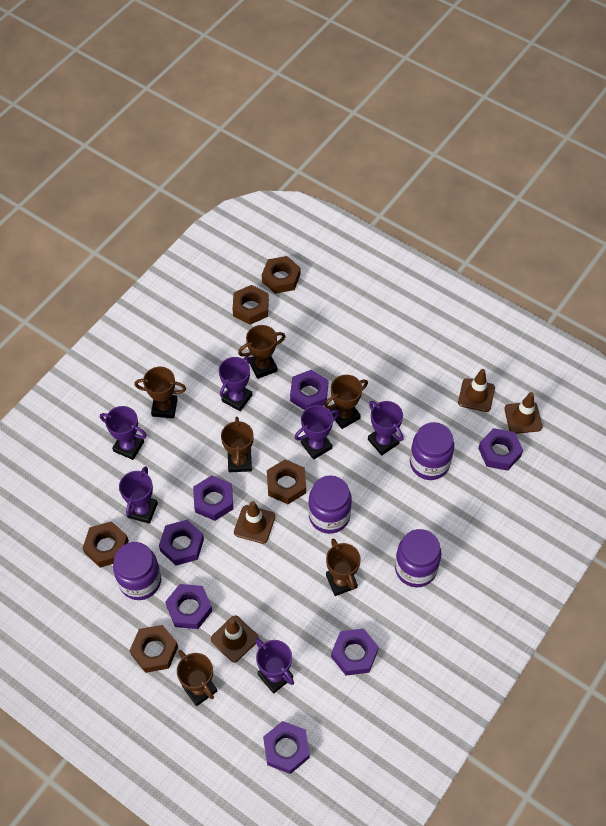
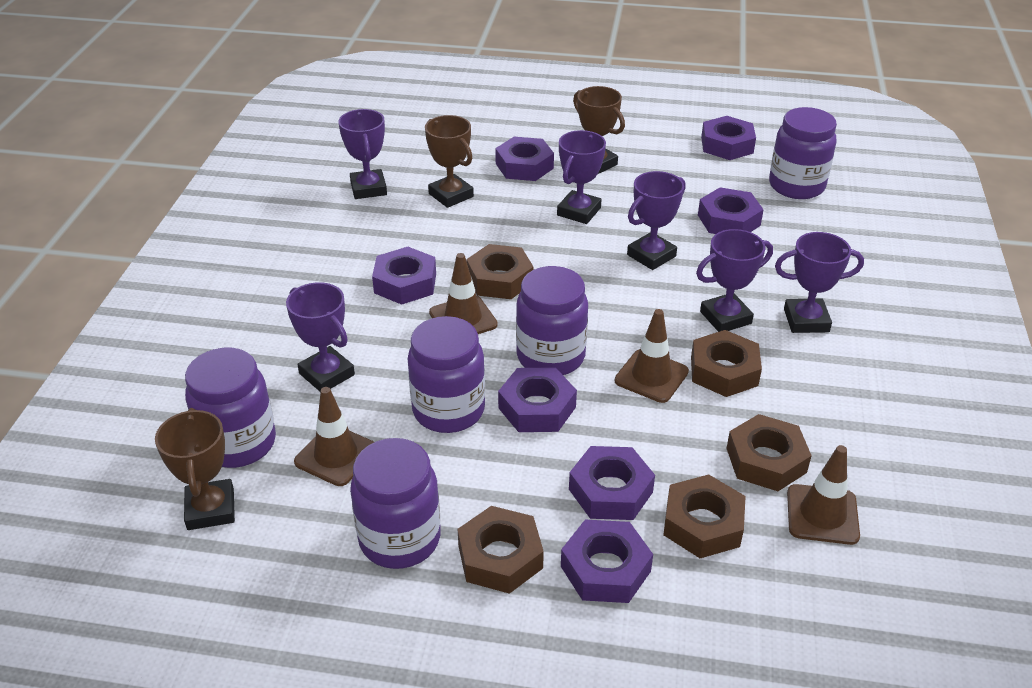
brown trophy: 6 -> 3
purple jar: 4 -> 5

